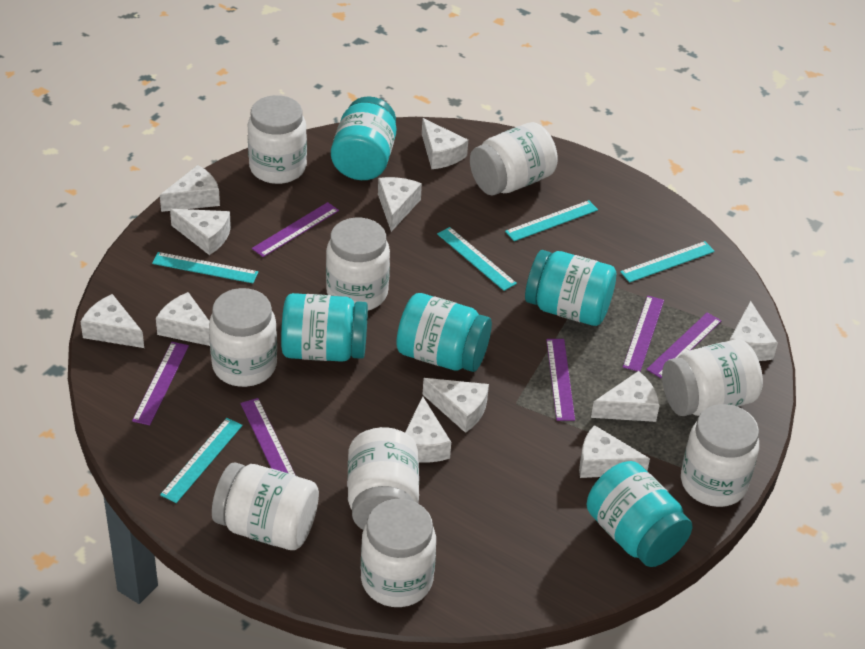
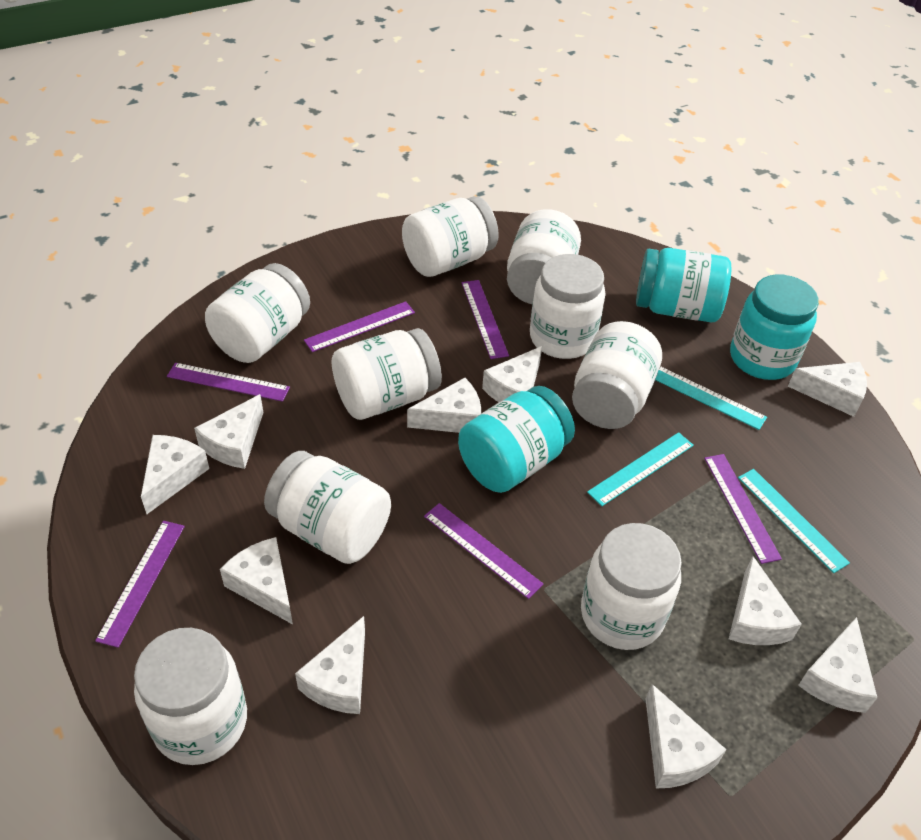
turquoise jar: 5 -> 3
turquoise ruler: 5 -> 3
white cheese: 11 -> 10

